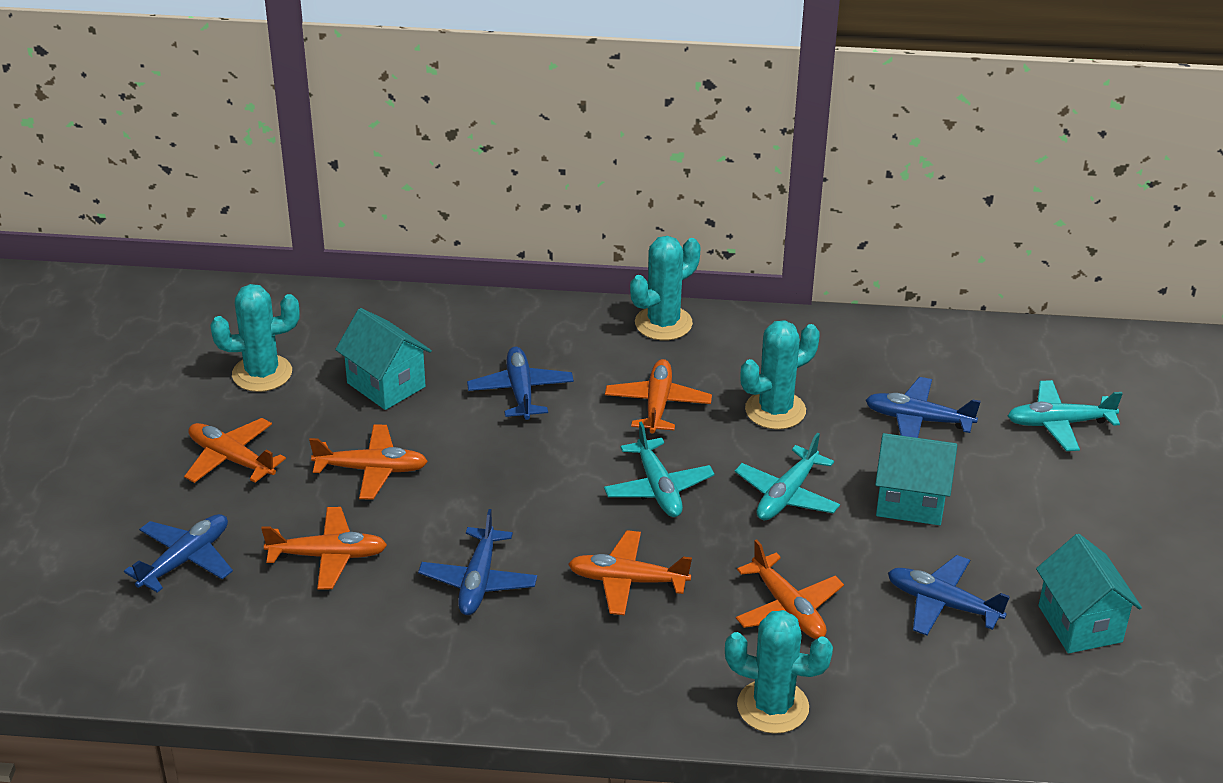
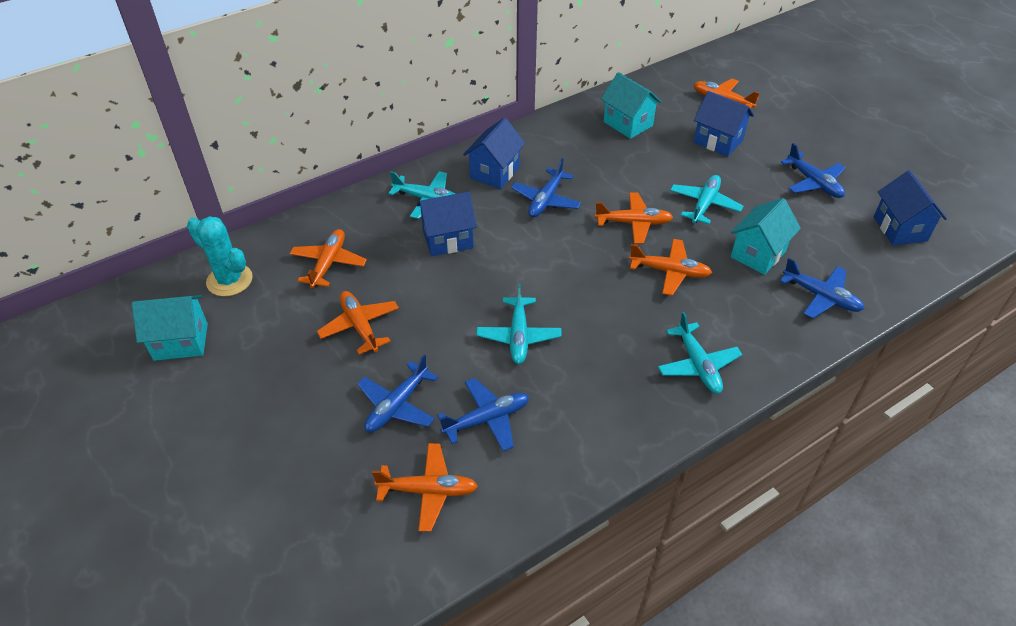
blue house: 0 -> 4
turquoise cactus: 4 -> 1
turquoise plane: 3 -> 4

